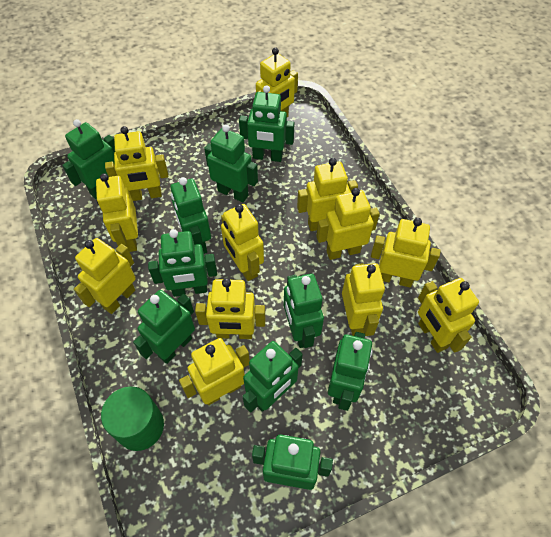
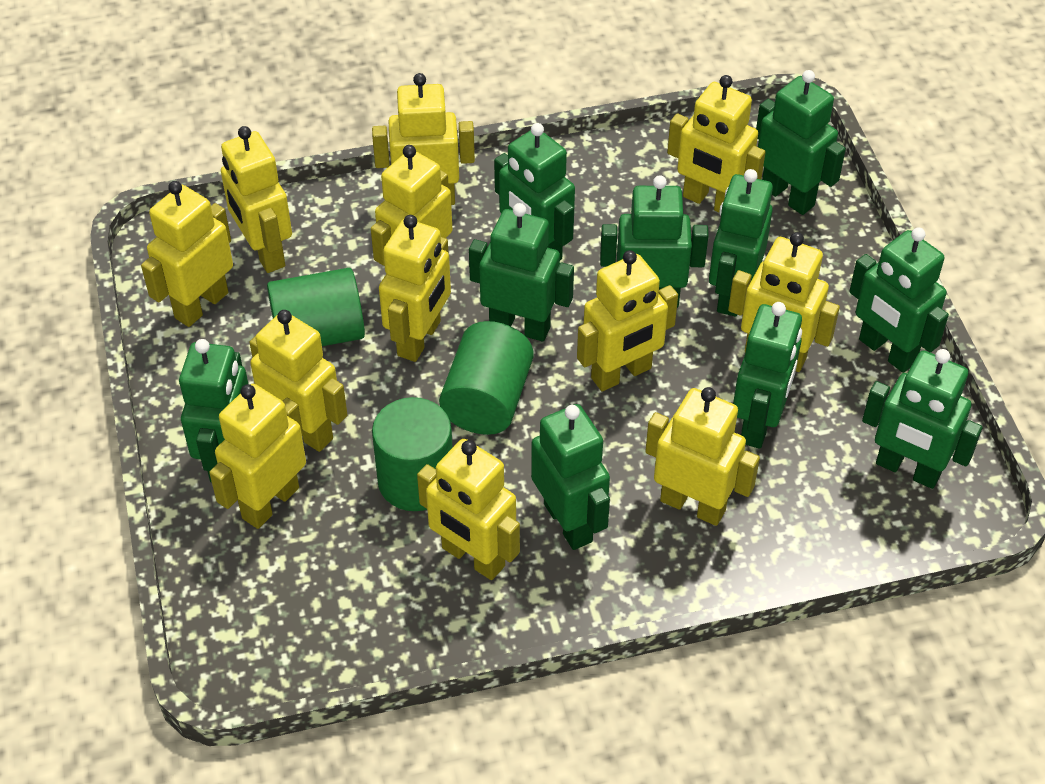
green cylinder: 1 -> 3

